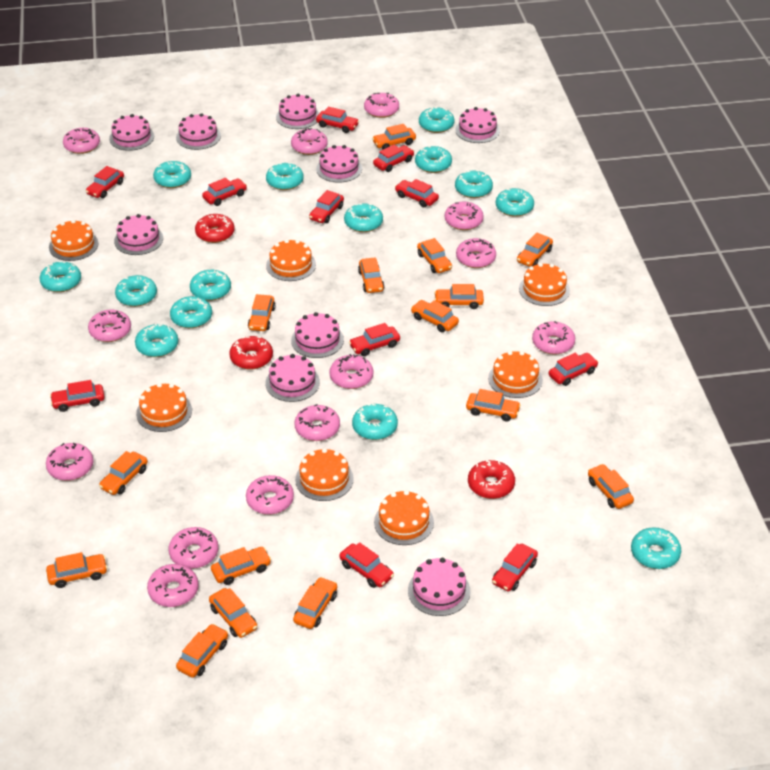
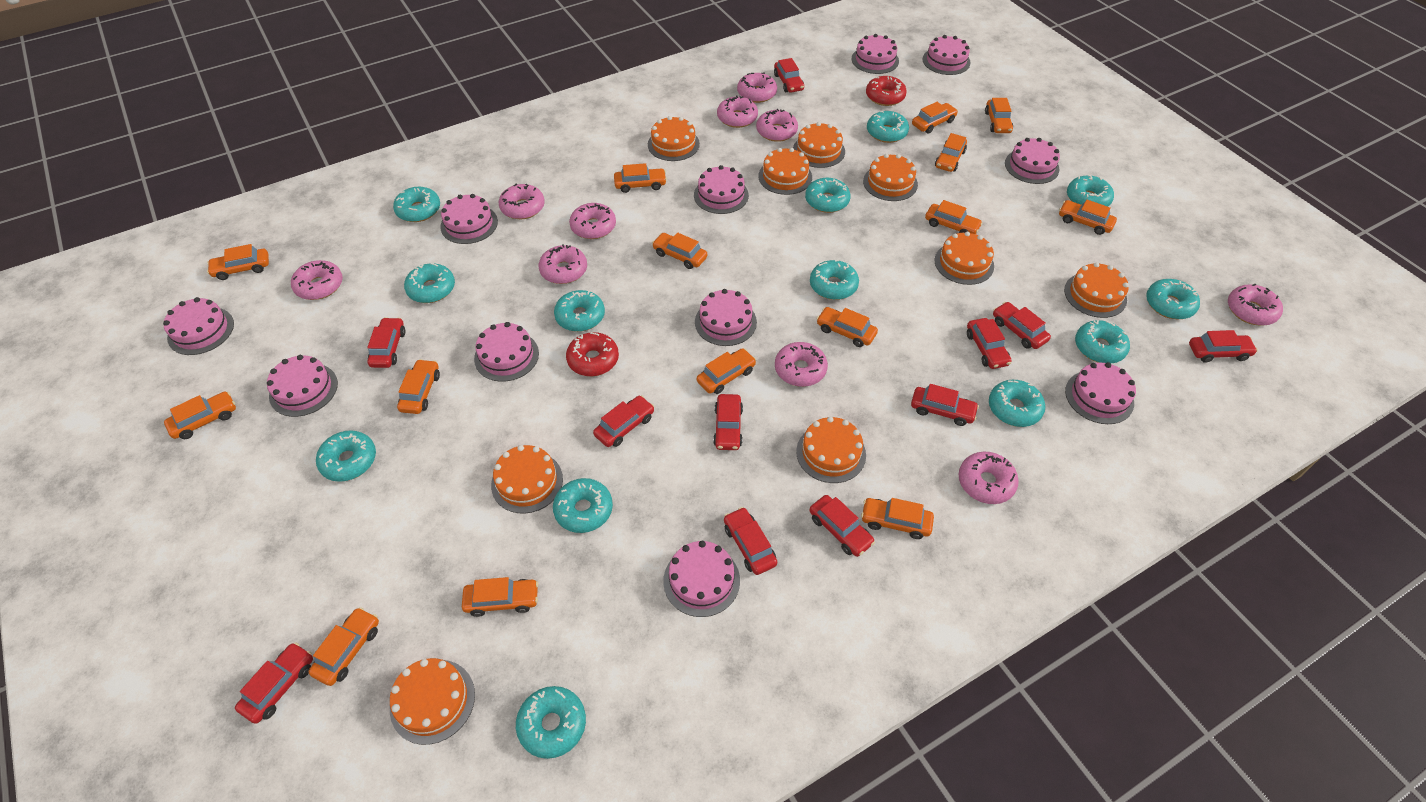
orange cake: 7 -> 9
pink cake: 9 -> 11
pink donut: 13 -> 10
red donut: 3 -> 2
turquoise donut: 14 -> 13

